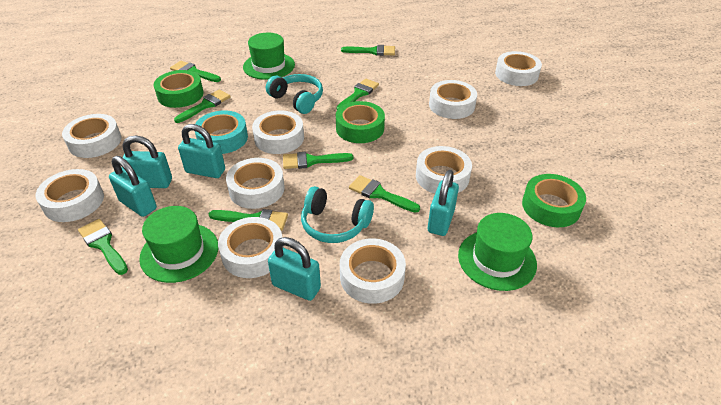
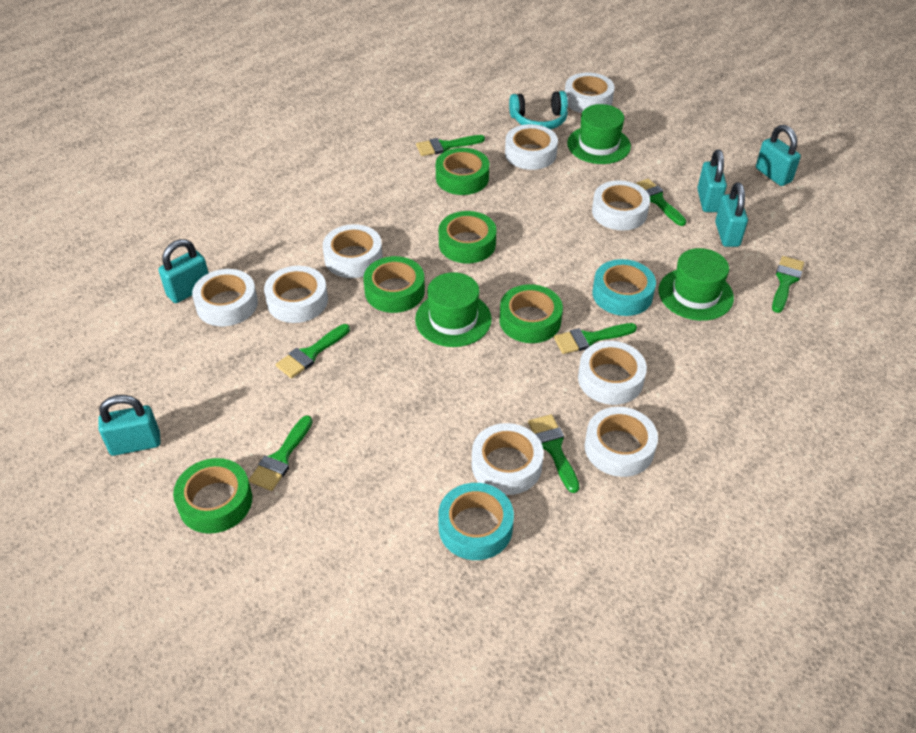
green brush: 8 -> 7
green tape: 3 -> 5
turquoise headphones: 2 -> 1
turquoise tape: 1 -> 2

